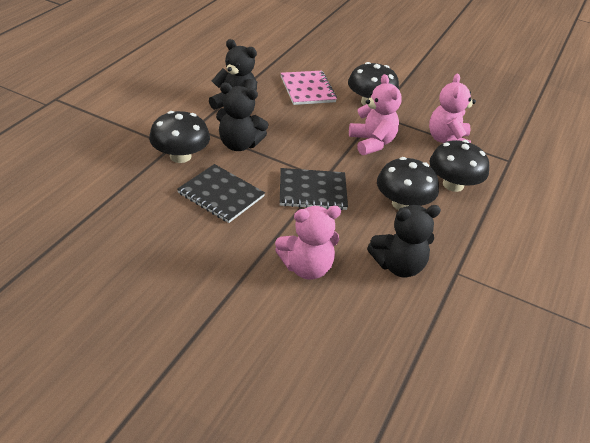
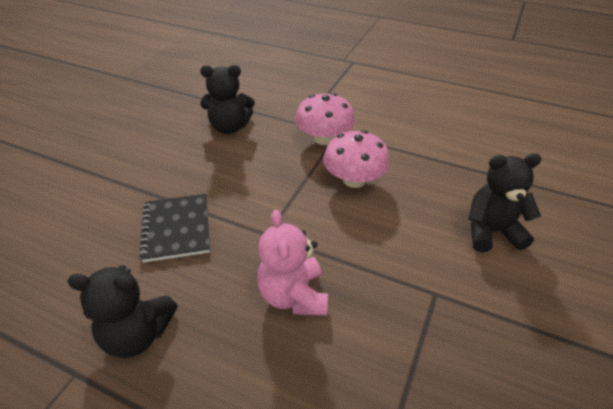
black mushroom: 4 -> 0
black notebook: 2 -> 1
pink mushroom: 0 -> 2
pink notebook: 1 -> 0
pink teddy bear: 3 -> 1

